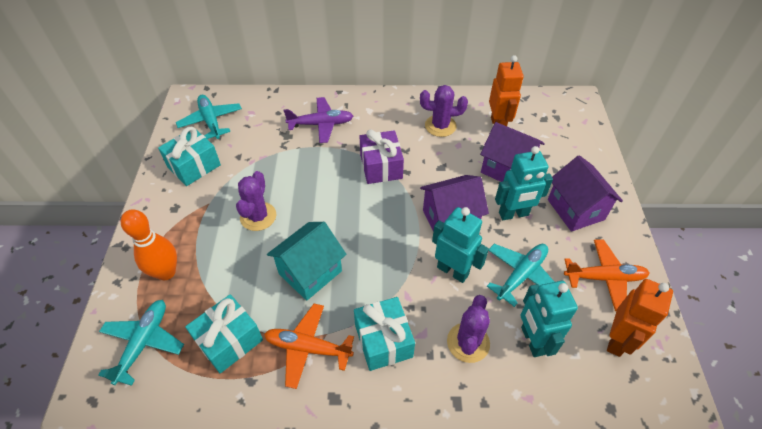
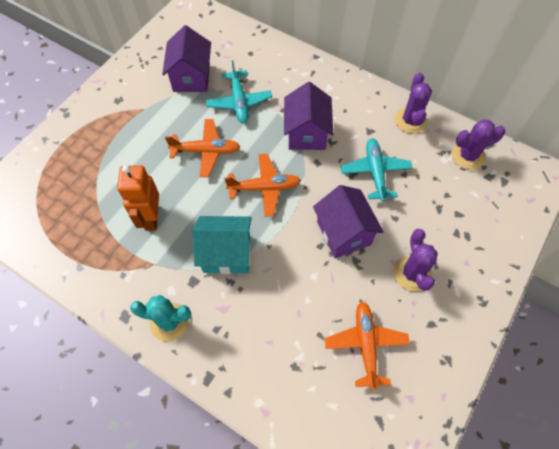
orange bowling pin: 1 -> 0
orange plane: 2 -> 3
orange robot: 2 -> 1
purple gift: 1 -> 0
purple plane: 1 -> 0
turquoise cactus: 0 -> 1
turquoise gift: 3 -> 0
turquoise plane: 3 -> 2
turquoise robot: 3 -> 0

